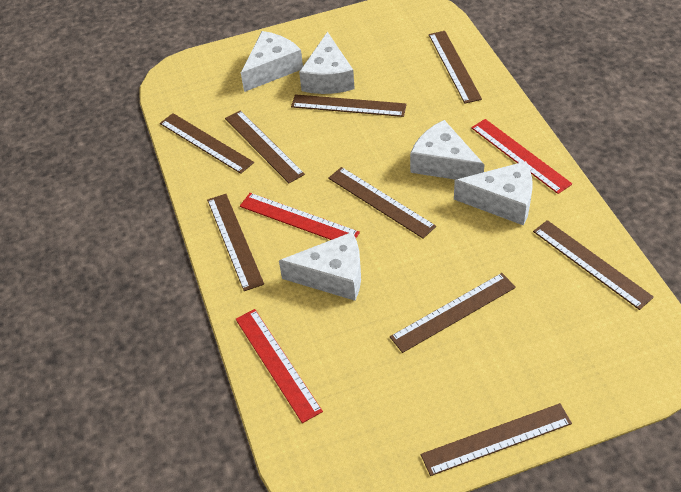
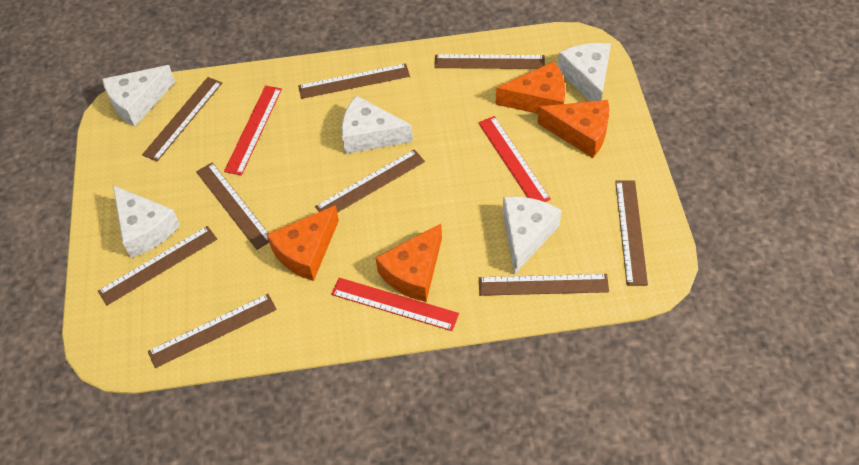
orange cheese: 0 -> 4

